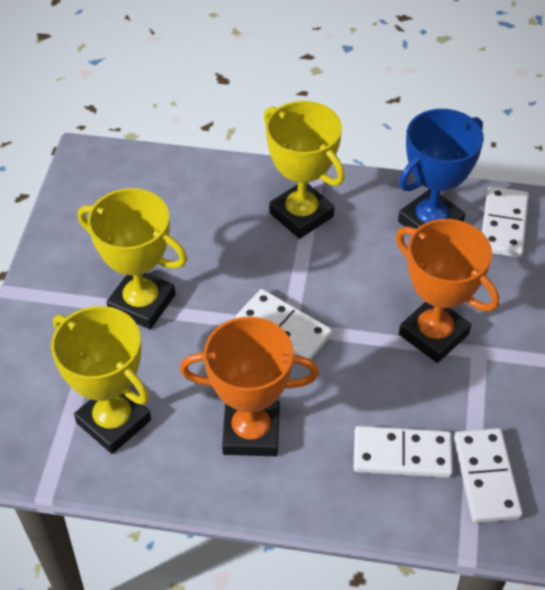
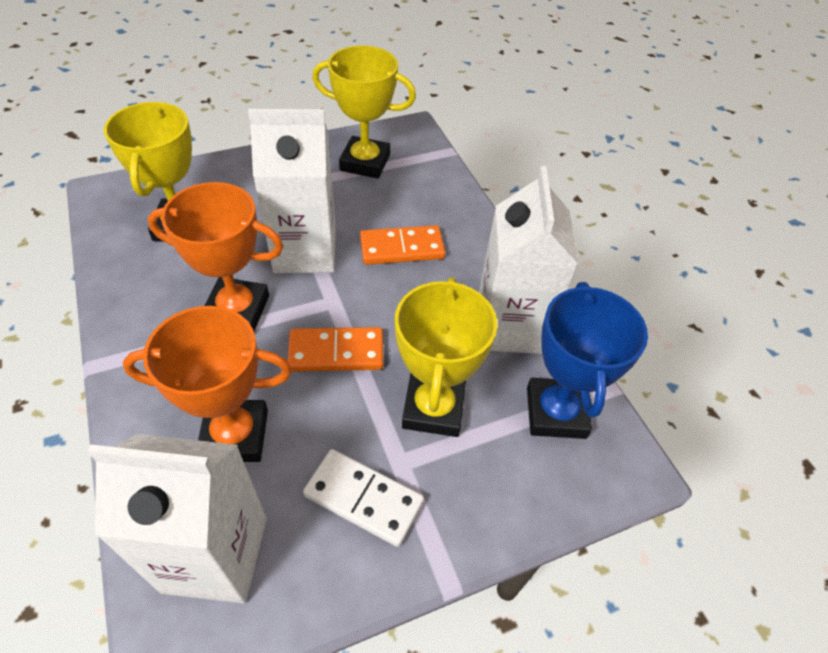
orange domino: 0 -> 2
white carton: 0 -> 3
white domino: 4 -> 1

